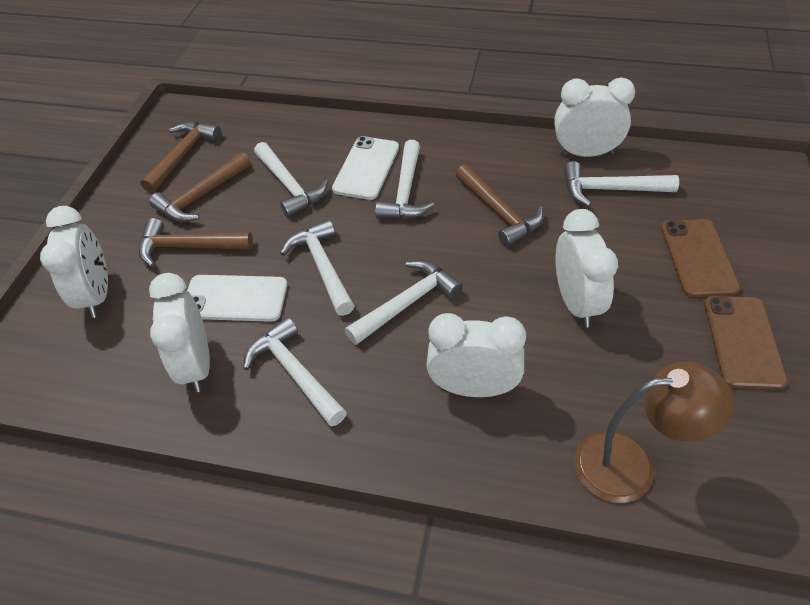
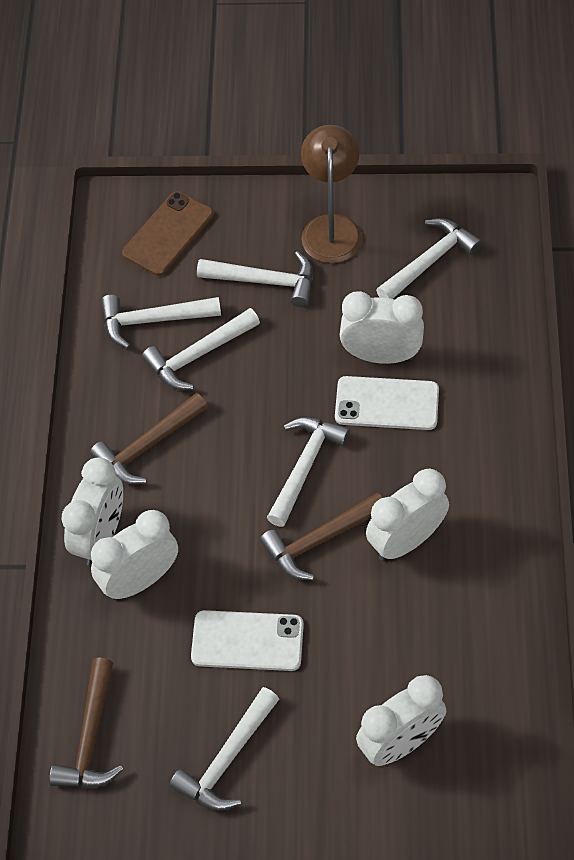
brown hammer: 4 -> 3
brown phone: 2 -> 1

